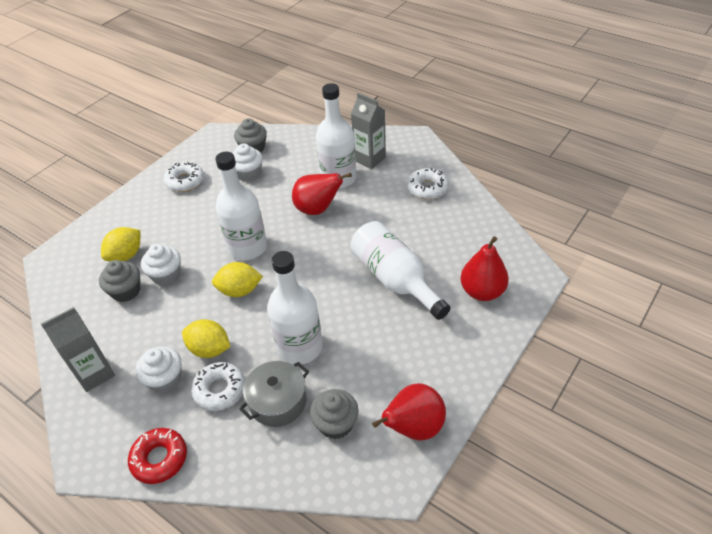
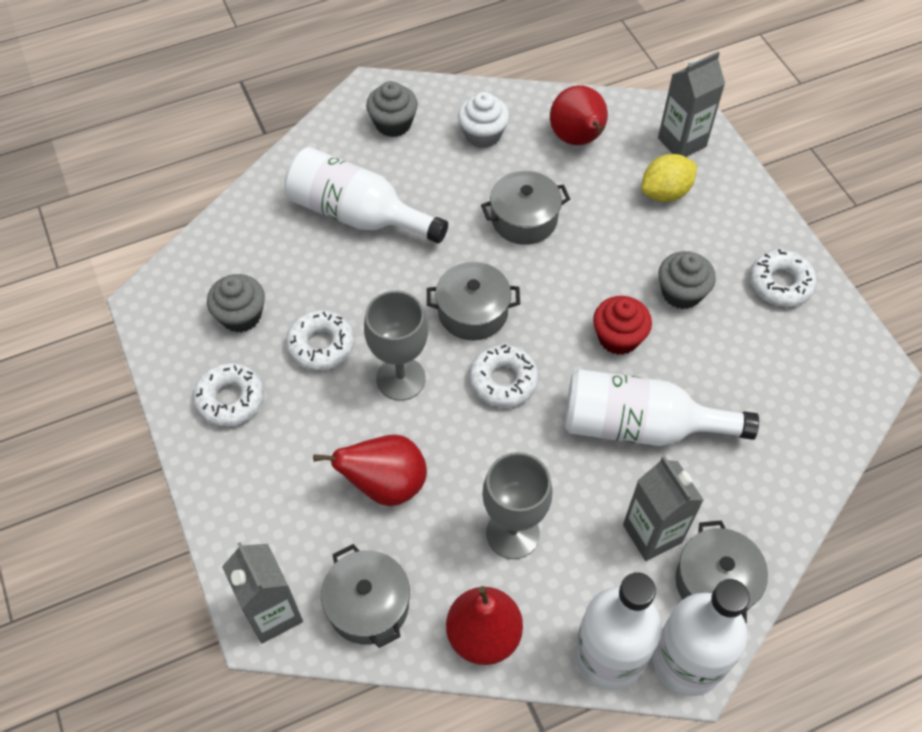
grey carton: 2 -> 3
grey goblet: 0 -> 2
grey pot: 1 -> 4
red cupcake: 0 -> 1
red donut: 1 -> 0
white cupcake: 3 -> 1
white donut: 3 -> 4
yellow lemon: 3 -> 1

